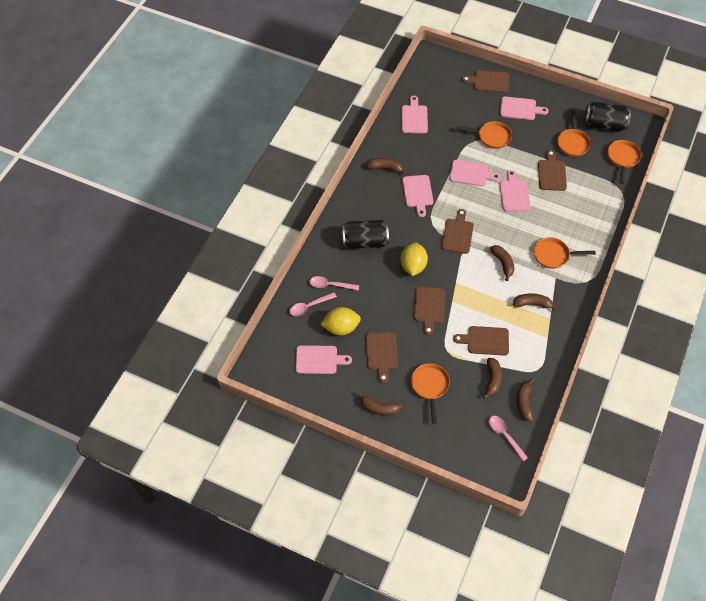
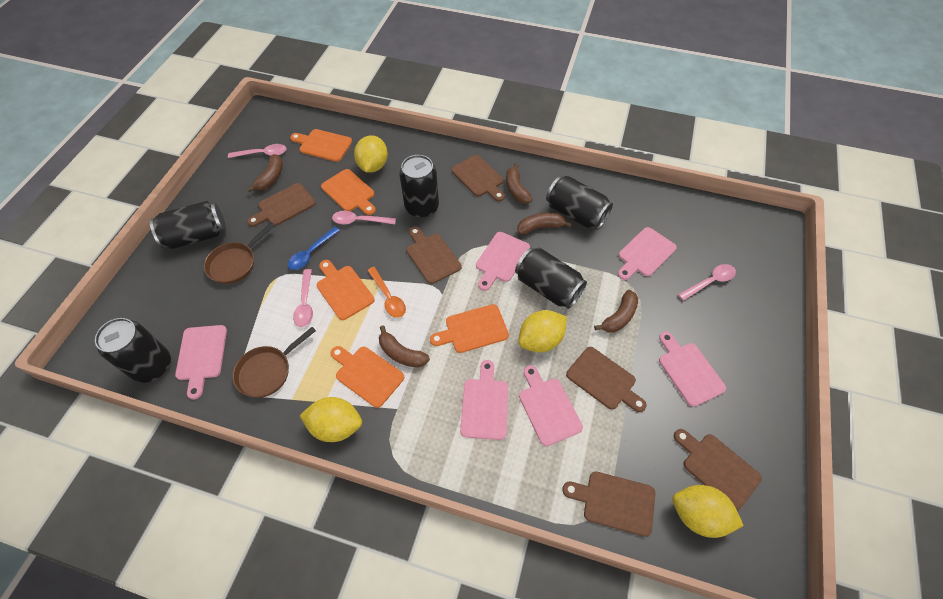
black can: 2 -> 5
blue spoon: 0 -> 1
brown banana: 6 -> 5
brown pan: 0 -> 2
orange cutting board: 0 -> 5
orange pan: 5 -> 0
orange spoon: 0 -> 1
pink spoon: 3 -> 4
yellow lemon: 2 -> 4

